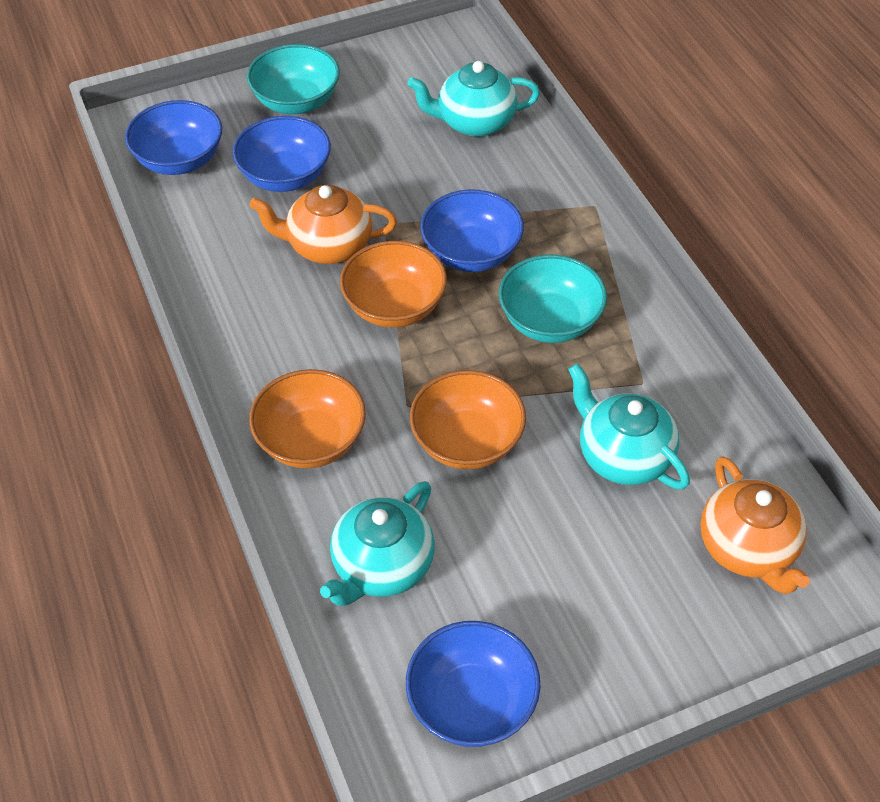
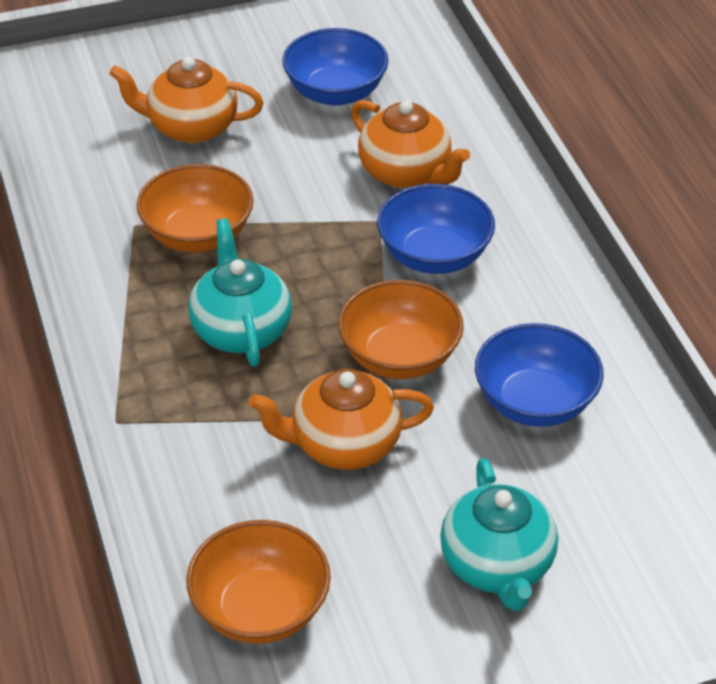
blue bowl: 4 -> 3
orange teapot: 2 -> 3
turquoise bowl: 2 -> 0
turquoise teapot: 3 -> 2

